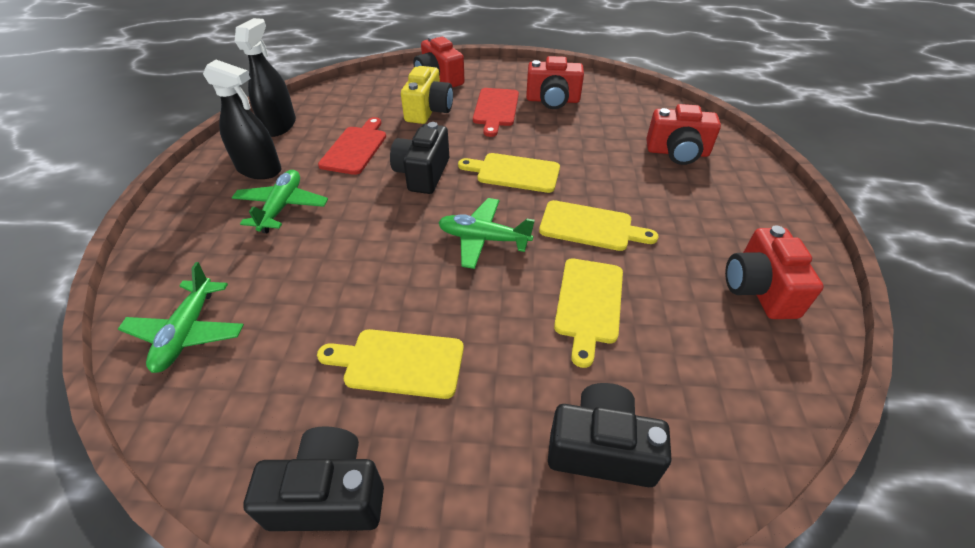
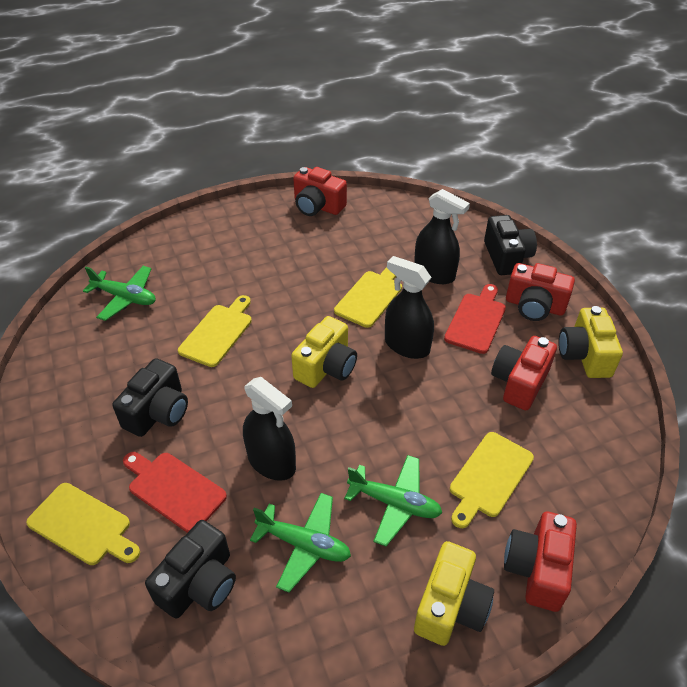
black spray bottle: 2 -> 3
yellow camera: 1 -> 3

